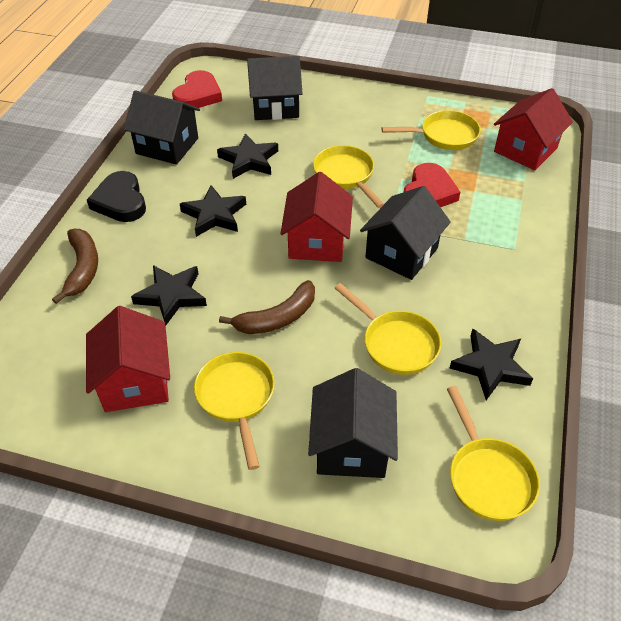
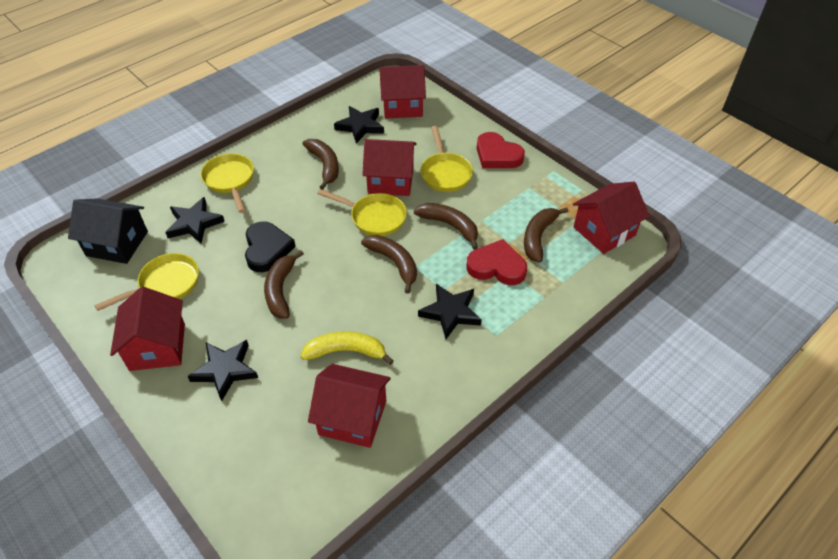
black house: 4 -> 1
brown banana: 2 -> 5
red house: 3 -> 5
yellow banana: 0 -> 1
yellow pan: 5 -> 4

